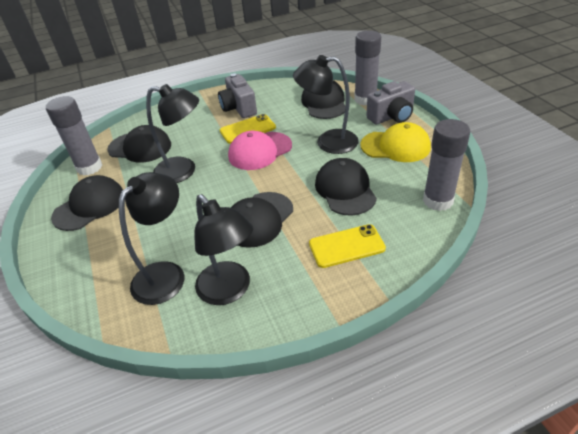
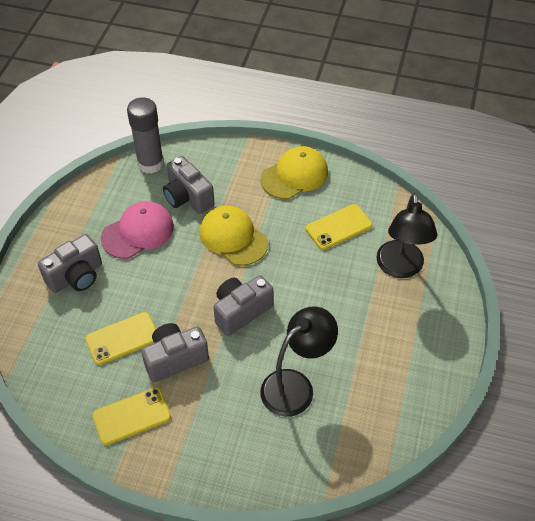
black cap: 5 -> 0
black lamp: 4 -> 2
grey camera: 2 -> 4
grey glue stick: 3 -> 1
yellow cap: 1 -> 2
yellow phone: 2 -> 3

